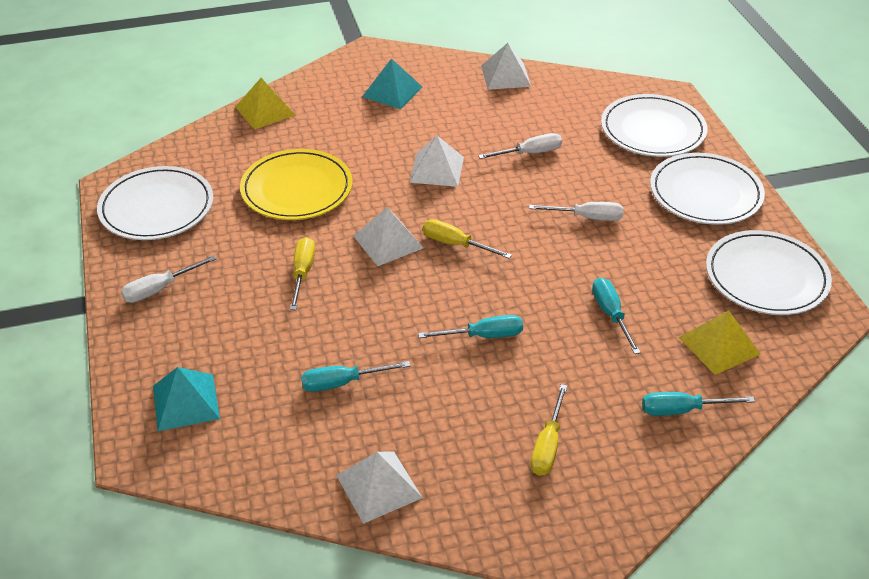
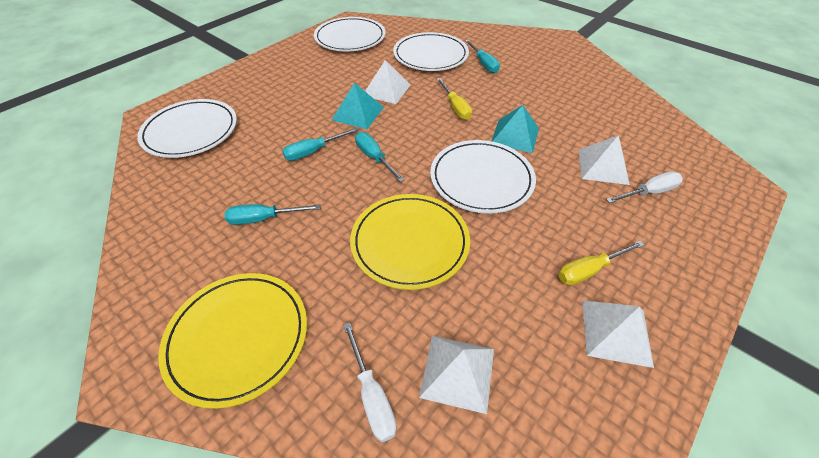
white screwdriver: 3 -> 2
yellow plate: 1 -> 2
yellow pyramid: 2 -> 0
yellow screwdriver: 3 -> 2

